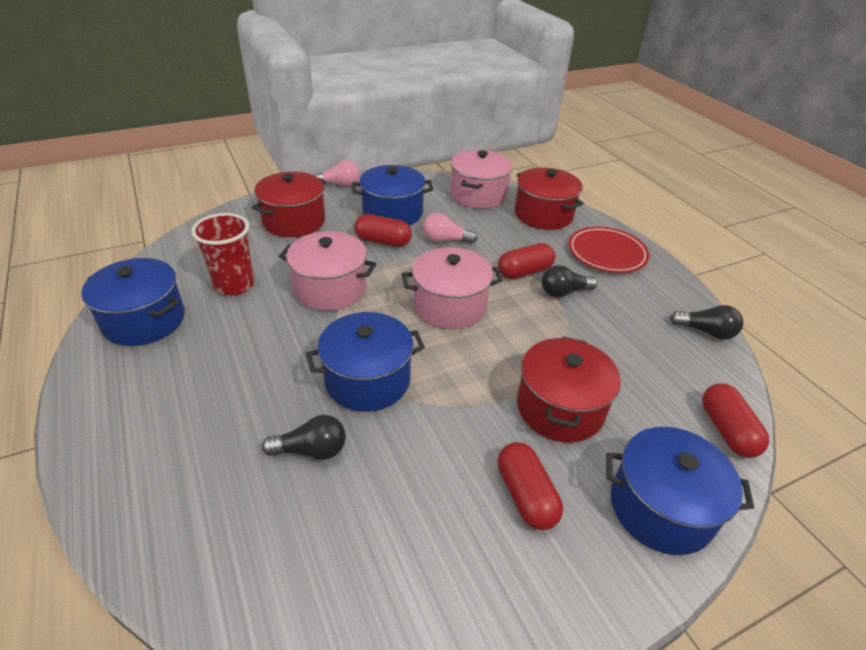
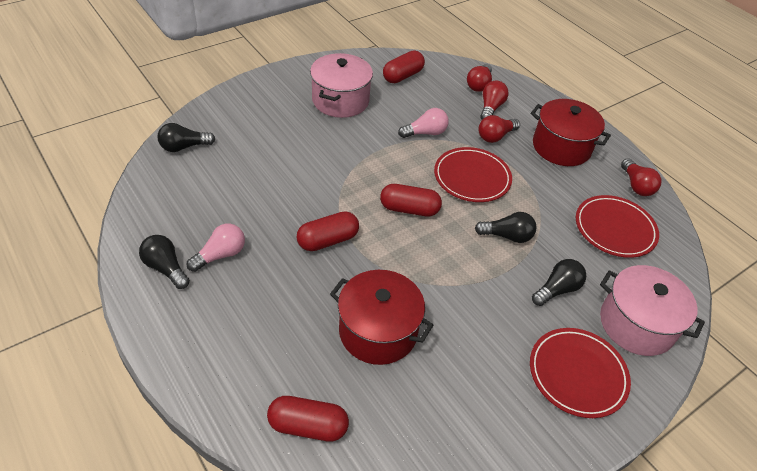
black light bulb: 3 -> 4
blue pot: 4 -> 0
pink pot: 3 -> 2
red cup: 1 -> 0
red light bulb: 0 -> 4
red plate: 1 -> 3
red pot: 3 -> 2

